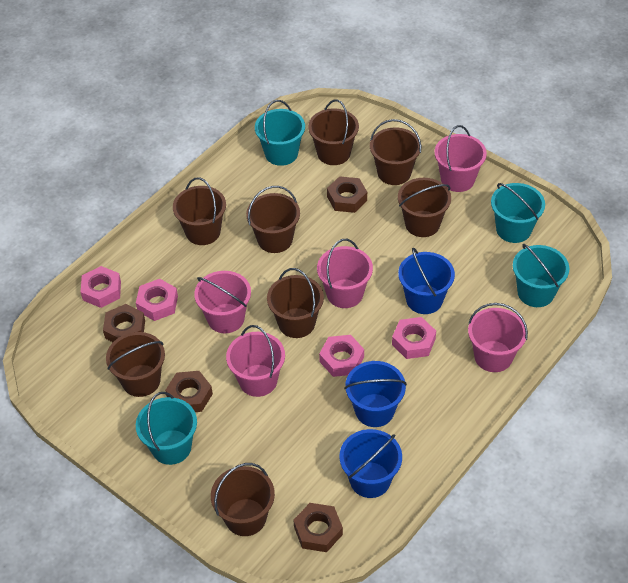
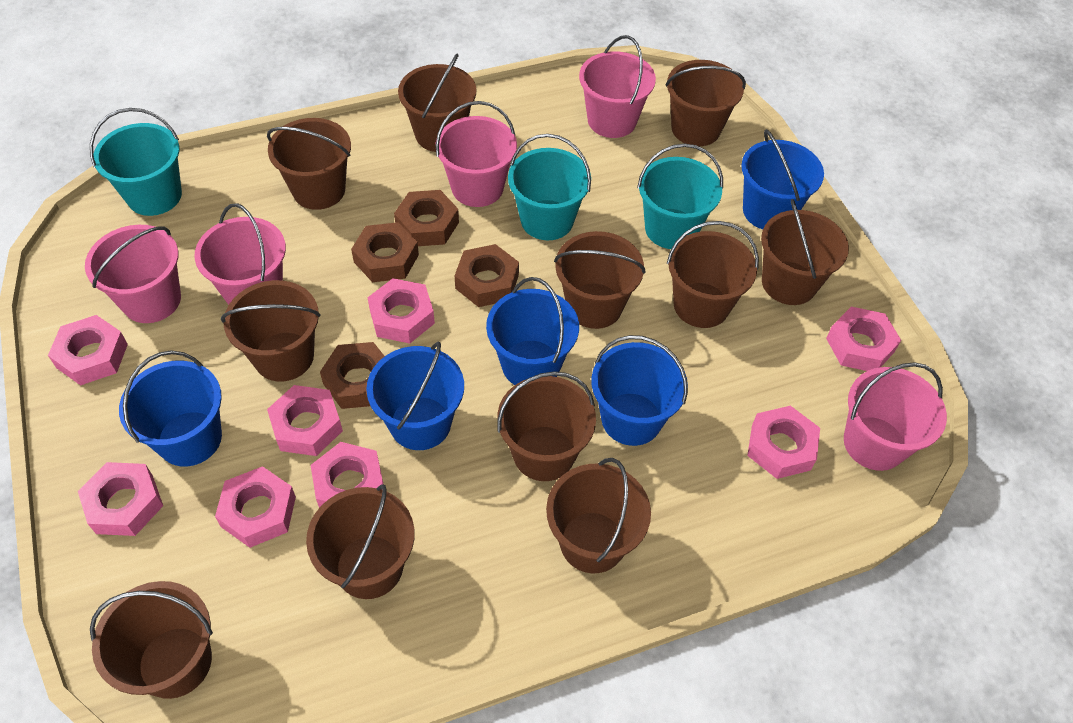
blue bucket: 3 -> 5
brown bucket: 8 -> 11
pink nut: 4 -> 8
turquoise bucket: 4 -> 3

